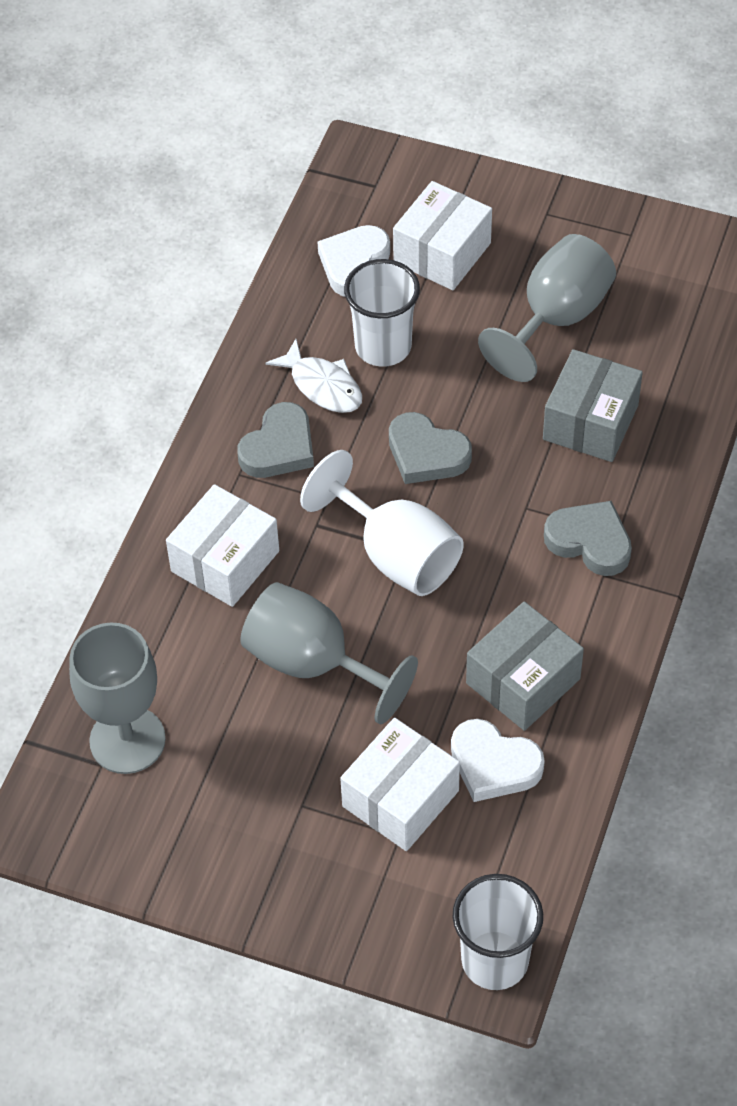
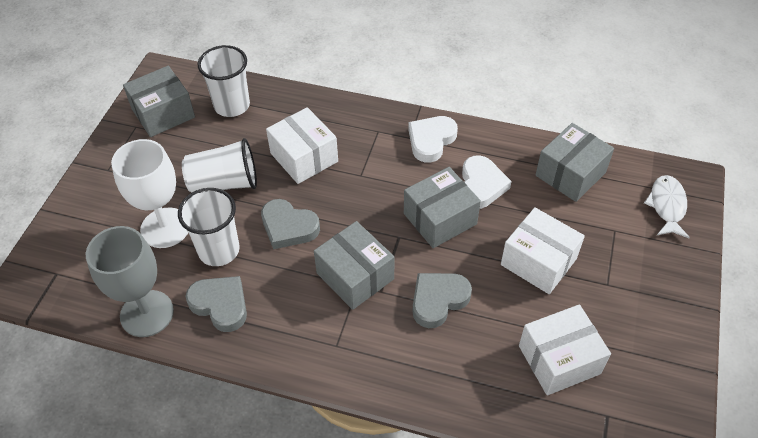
grey box: 2 -> 4
grey goblet: 3 -> 1
white cup: 2 -> 3

